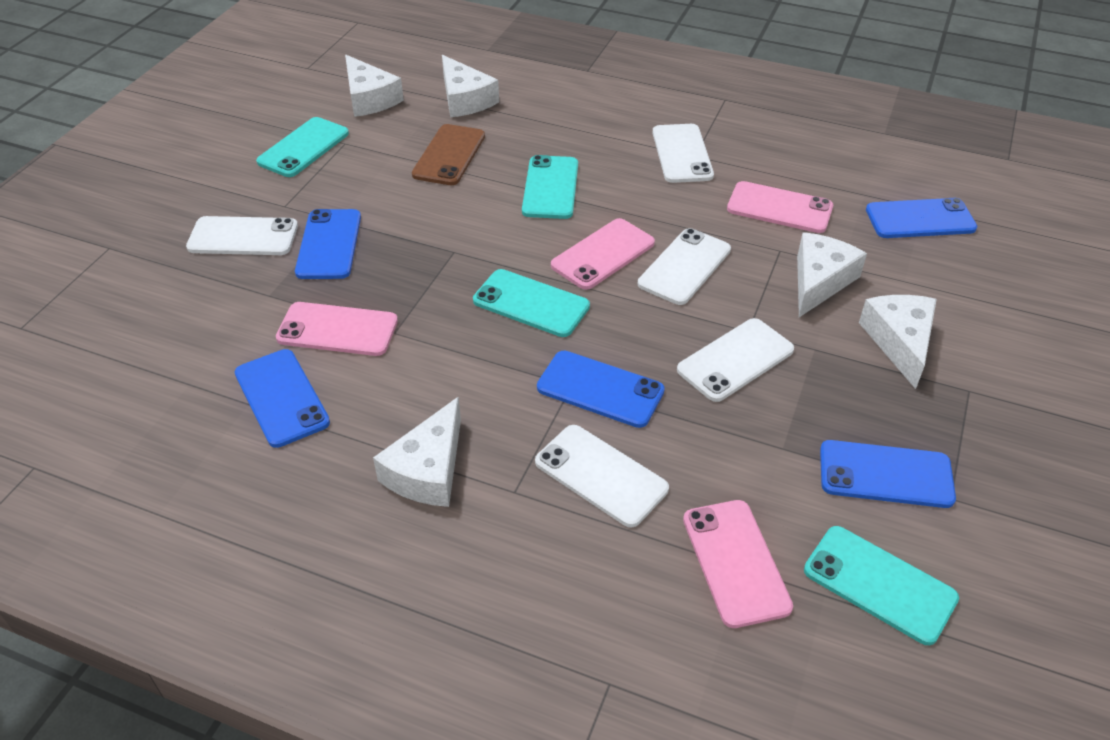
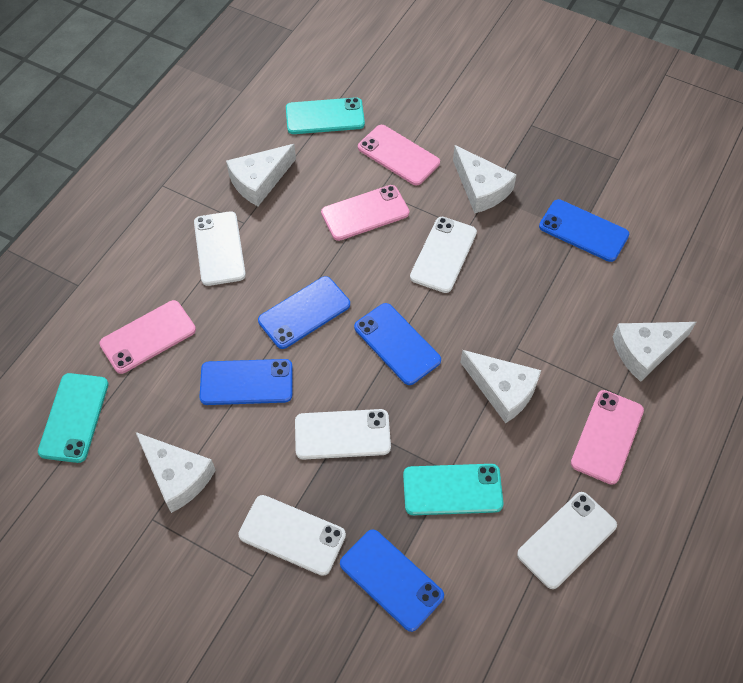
brown phone: 1 -> 0
turquoise phone: 4 -> 3

